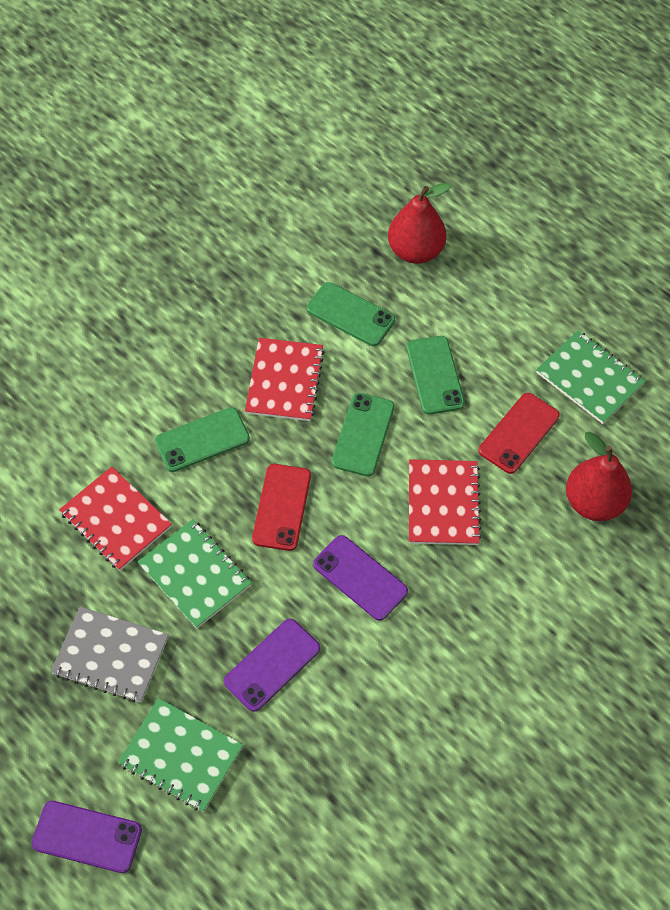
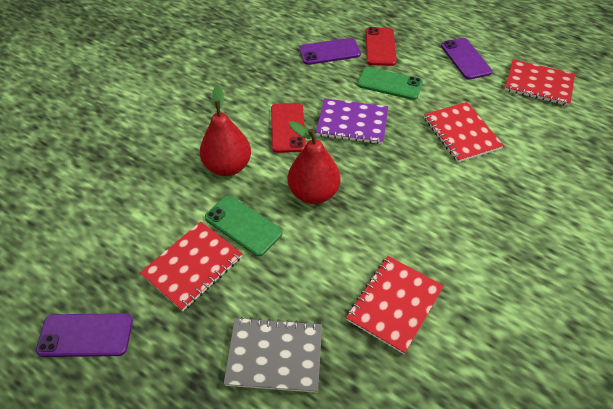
green notebook: 3 -> 0
green phone: 4 -> 2
purple notebook: 0 -> 1
red notebook: 3 -> 4

